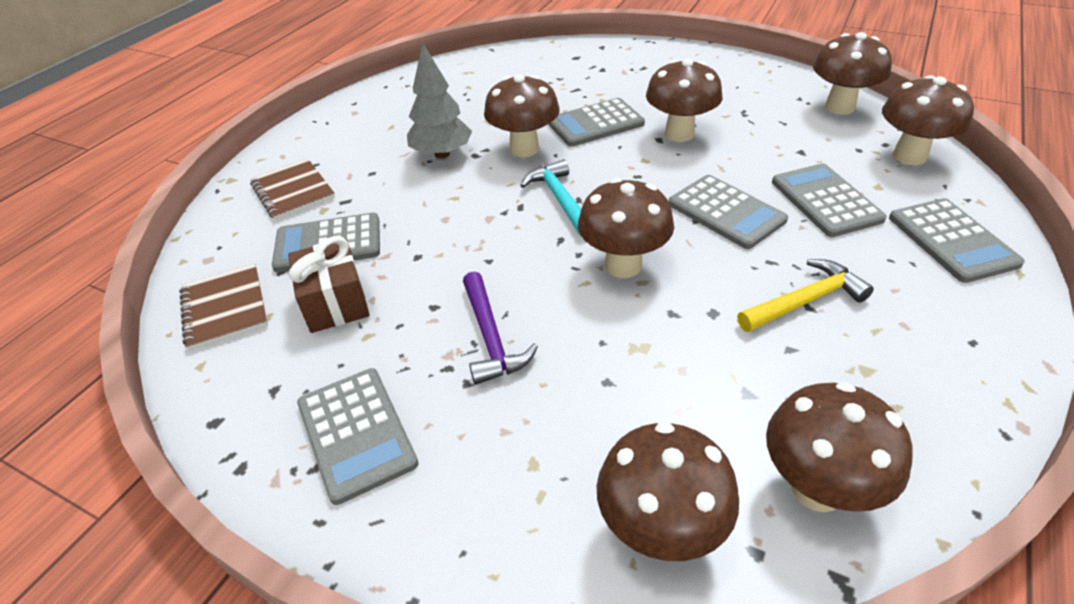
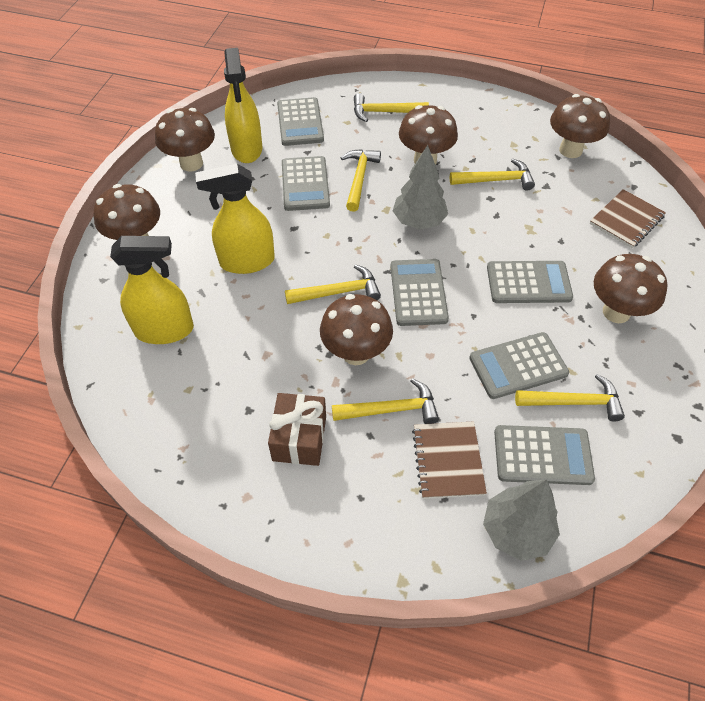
brown mushroom: 7 -> 6
grey tree: 1 -> 2
purple hammer: 1 -> 0
turquoise hammer: 1 -> 0
yellow hammer: 1 -> 6
yellow spray bottle: 0 -> 3

